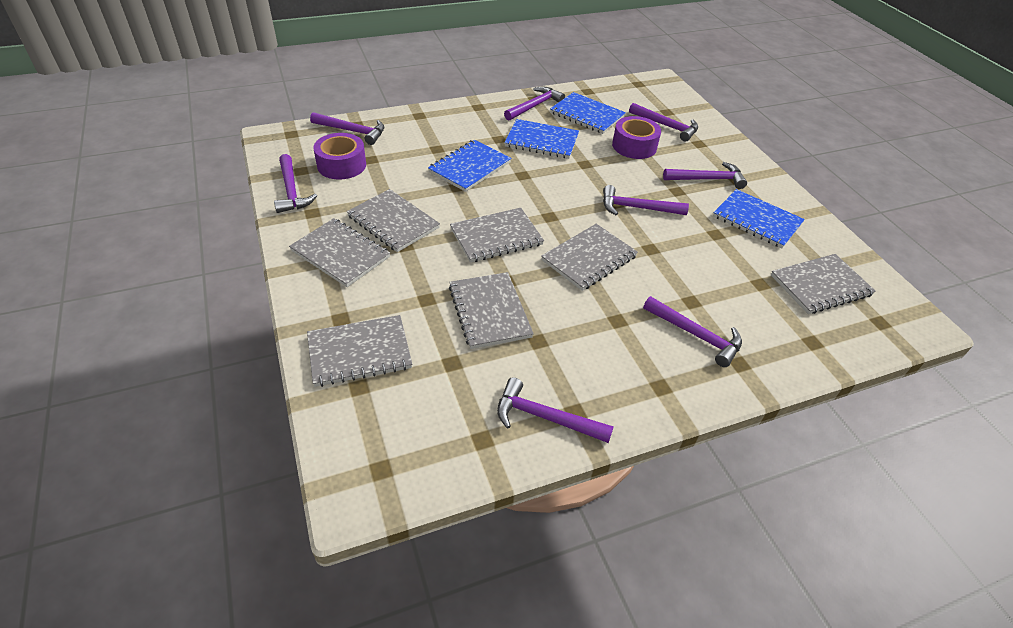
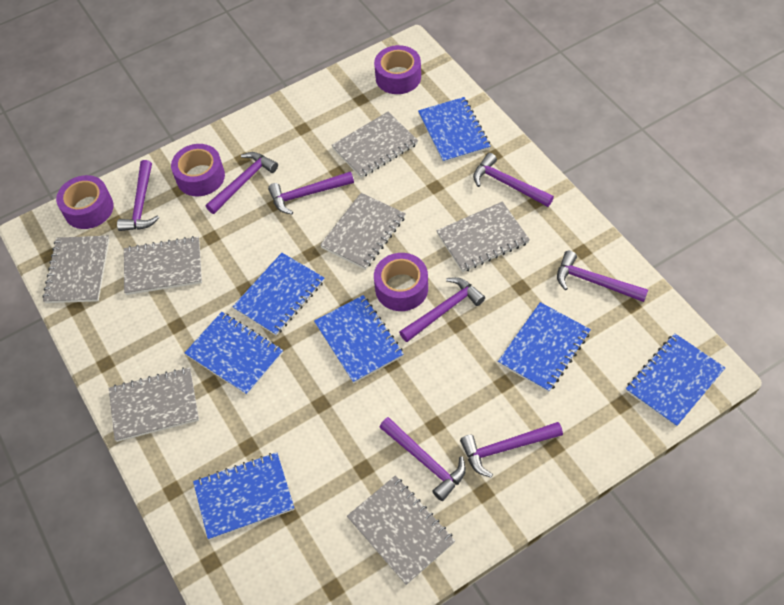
blue notebook: 4 -> 7
purple tape: 2 -> 4

